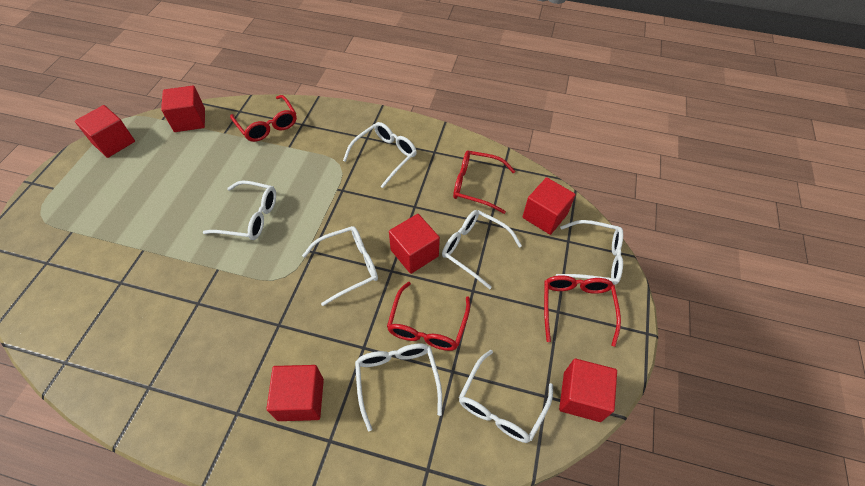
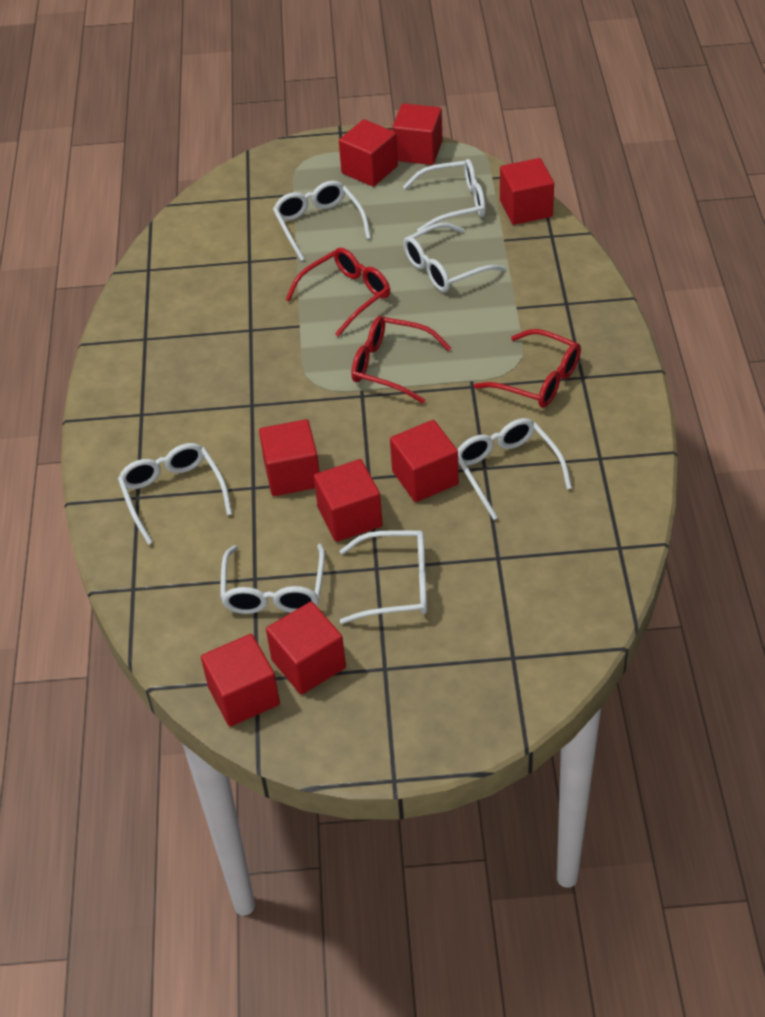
red cube: 6 -> 8
red glasses: 4 -> 3

